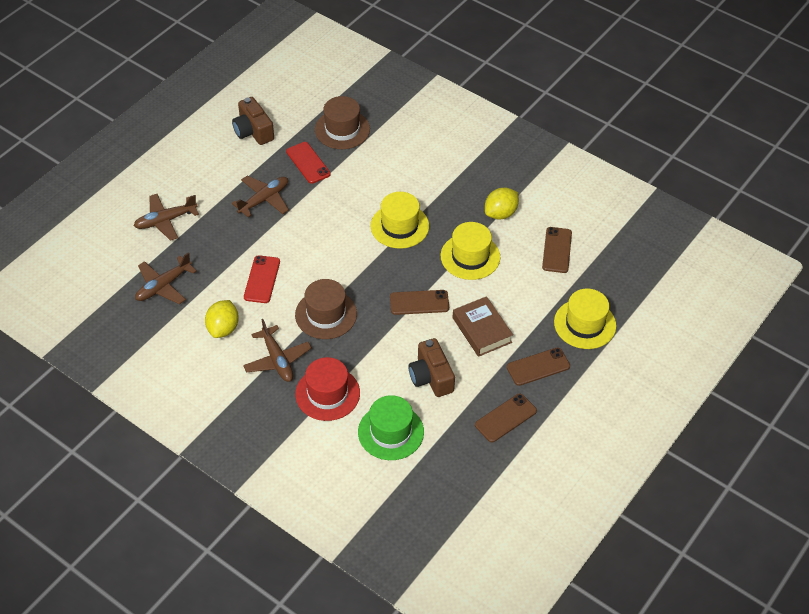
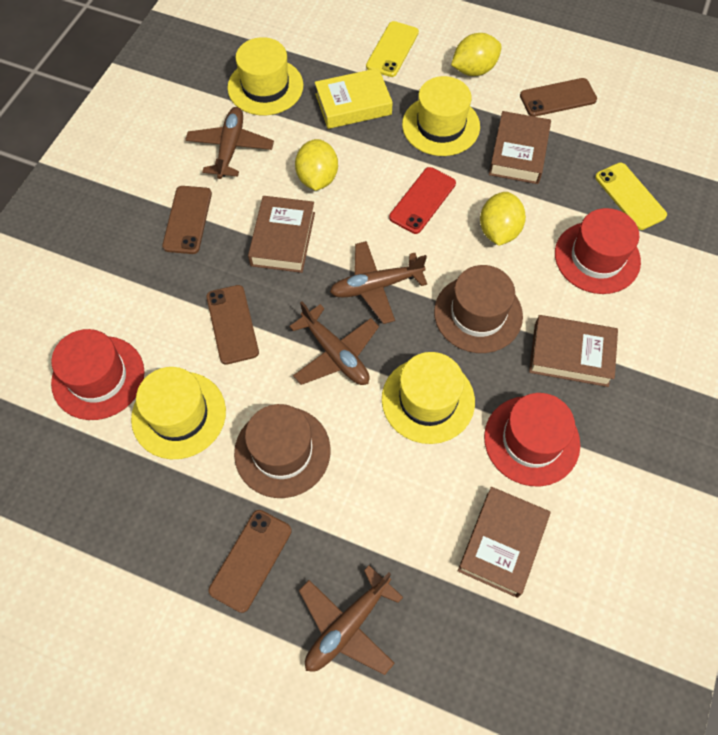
brown book: 1 -> 4
brown camera: 2 -> 0
green hat: 1 -> 0
red hat: 1 -> 3
red phone: 2 -> 1
yellow book: 0 -> 1
yellow hat: 3 -> 4
yellow lemon: 2 -> 3
yellow phone: 0 -> 2

